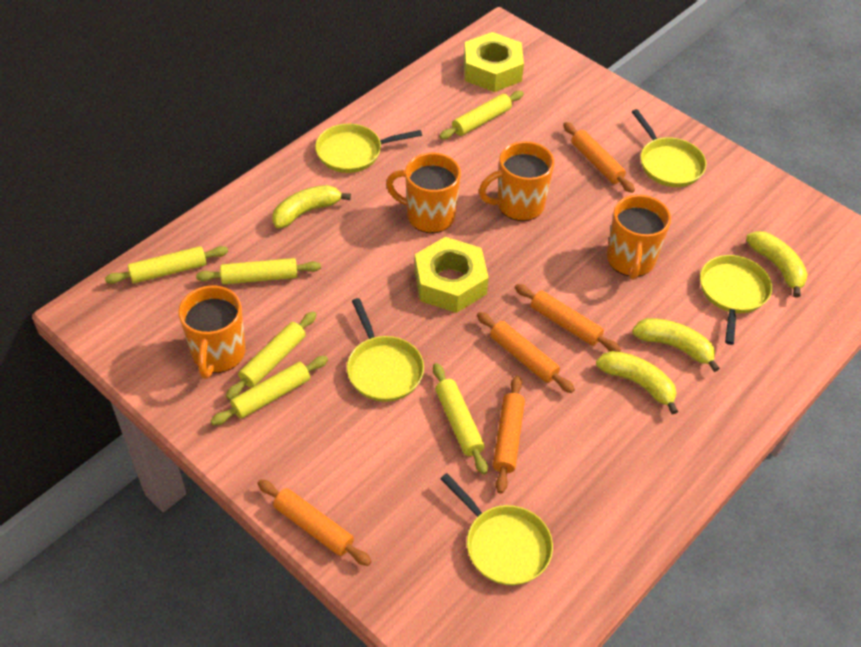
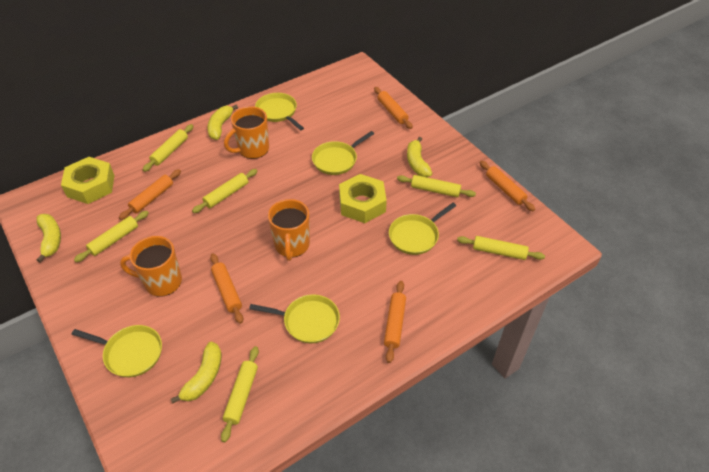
orange mug: 4 -> 3

